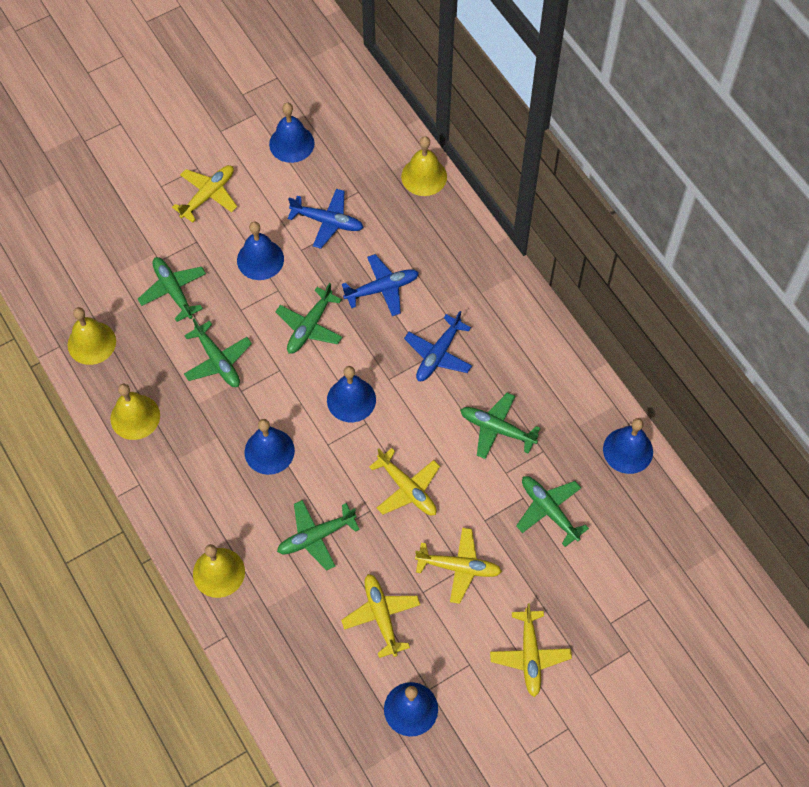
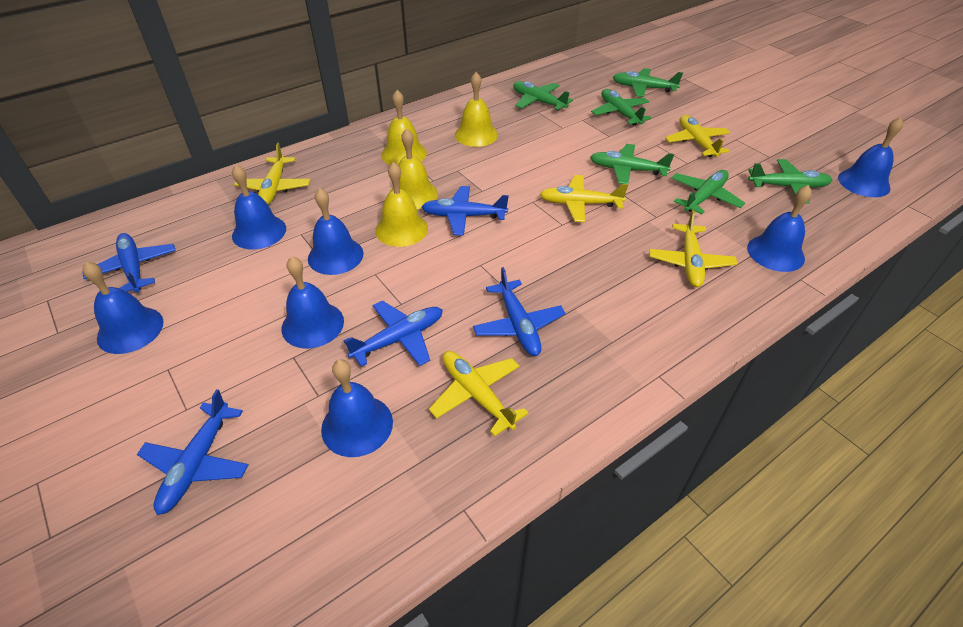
blue bell: 6 -> 7
blue plane: 3 -> 5

